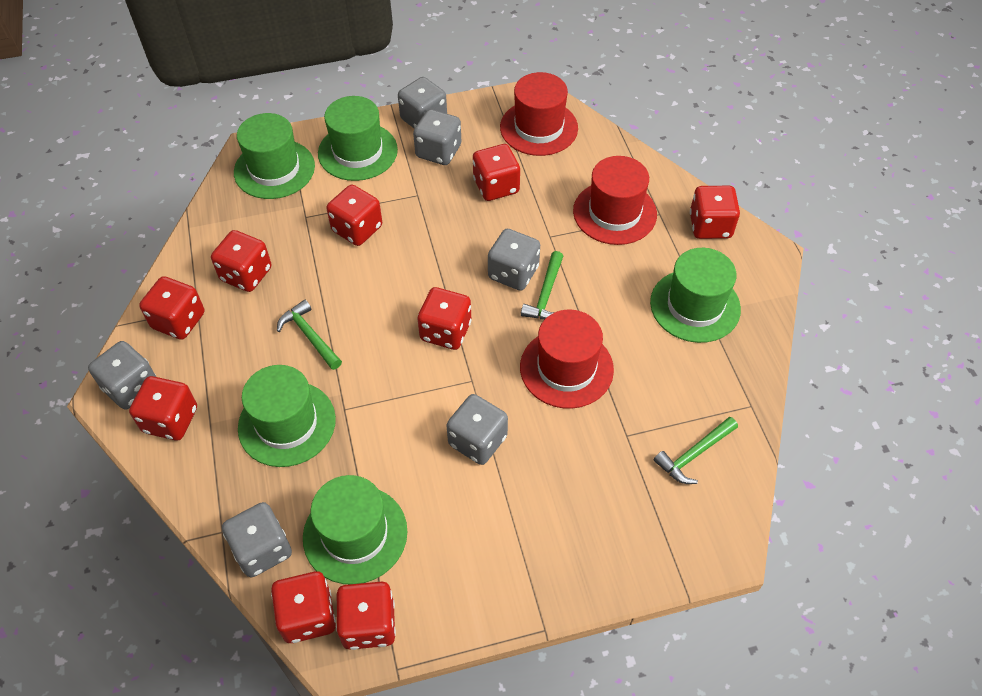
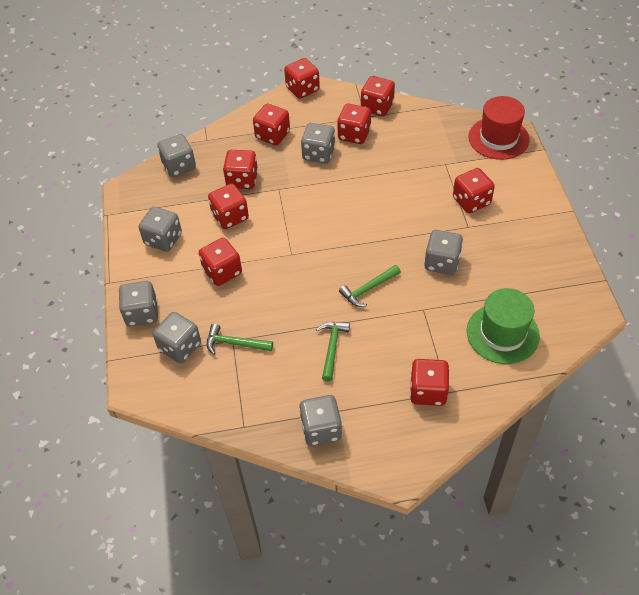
green hat: 5 -> 1
grey dice: 6 -> 7
red hat: 3 -> 1

